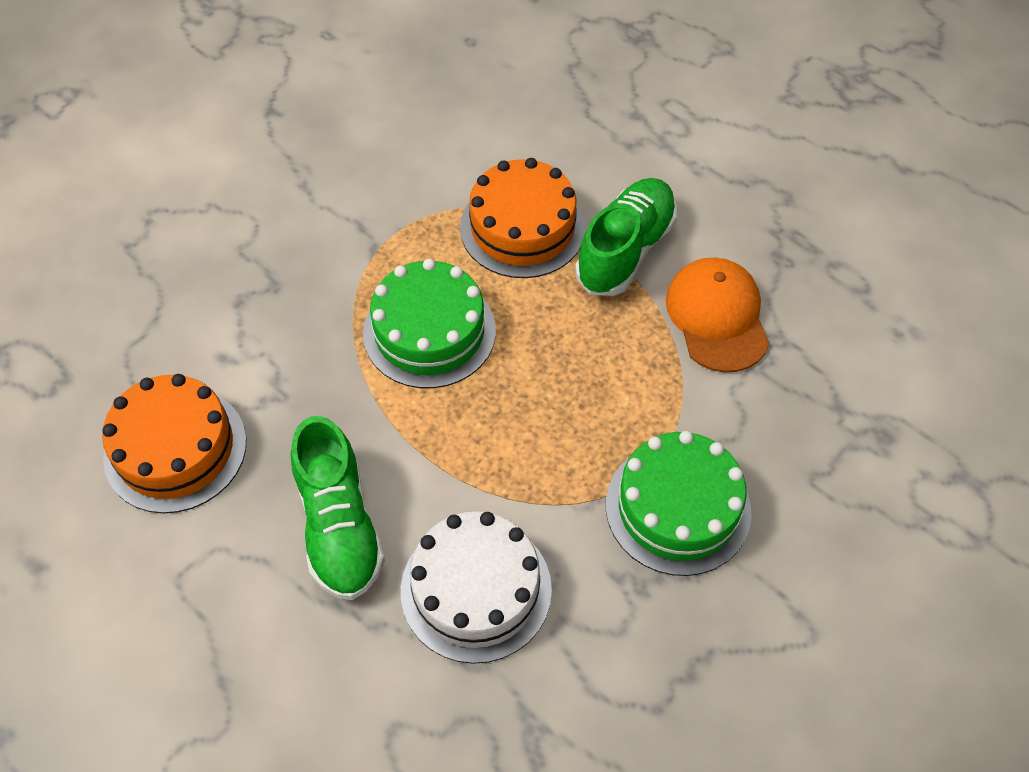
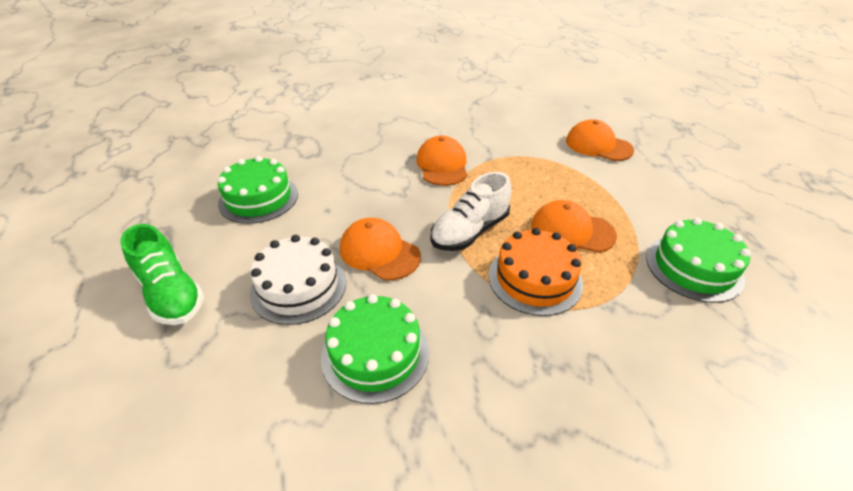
green cake: 2 -> 3
green shoe: 2 -> 1
orange cake: 2 -> 1
orange cap: 1 -> 4
white shoe: 0 -> 1

